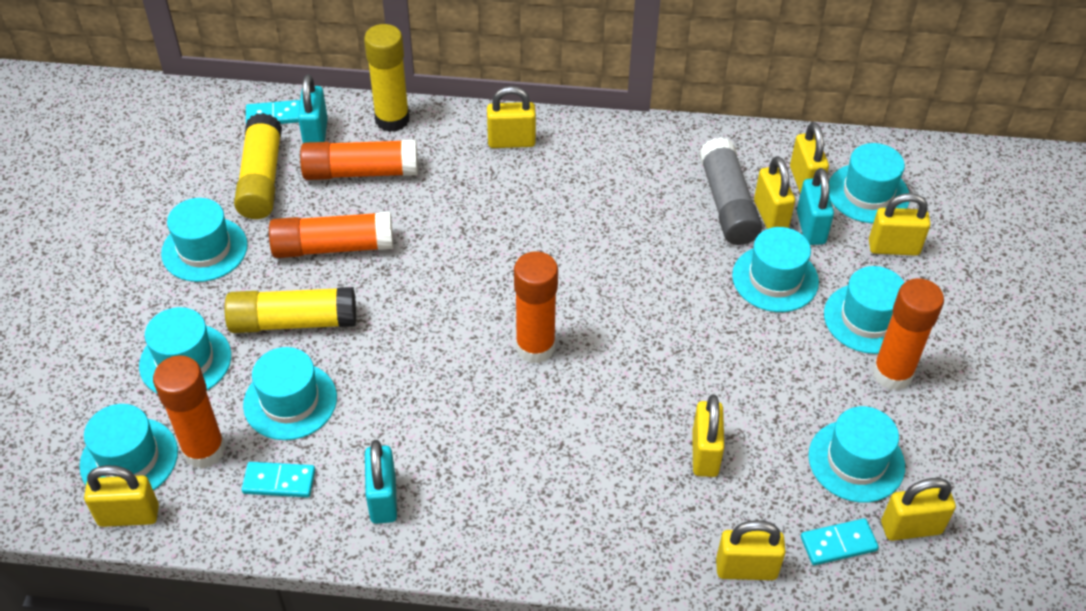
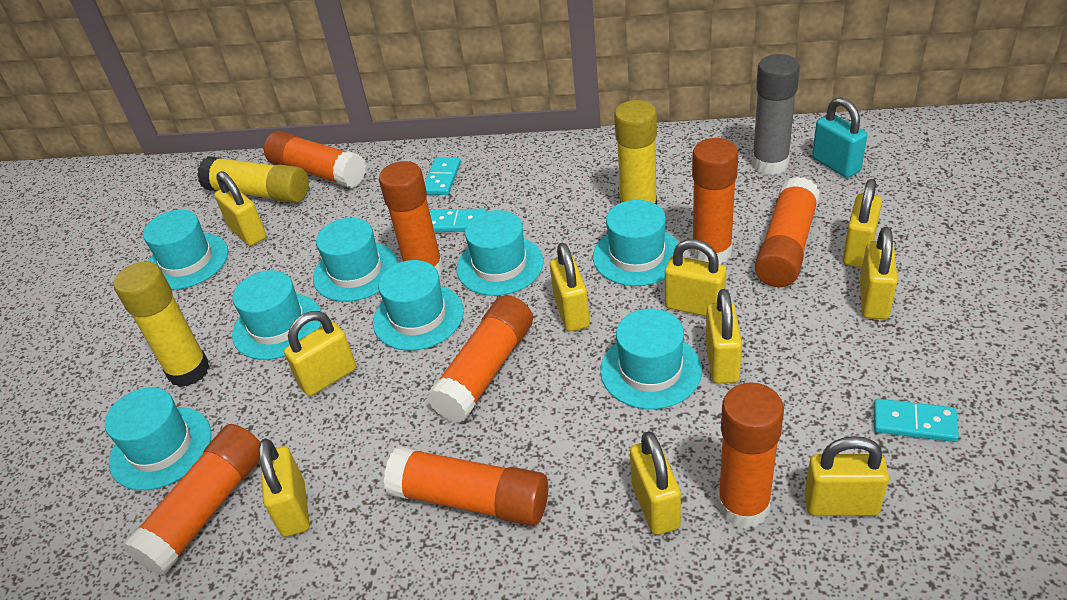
orange glue stick: 5 -> 8
turquoise padlock: 3 -> 1
yellow padlock: 8 -> 10

